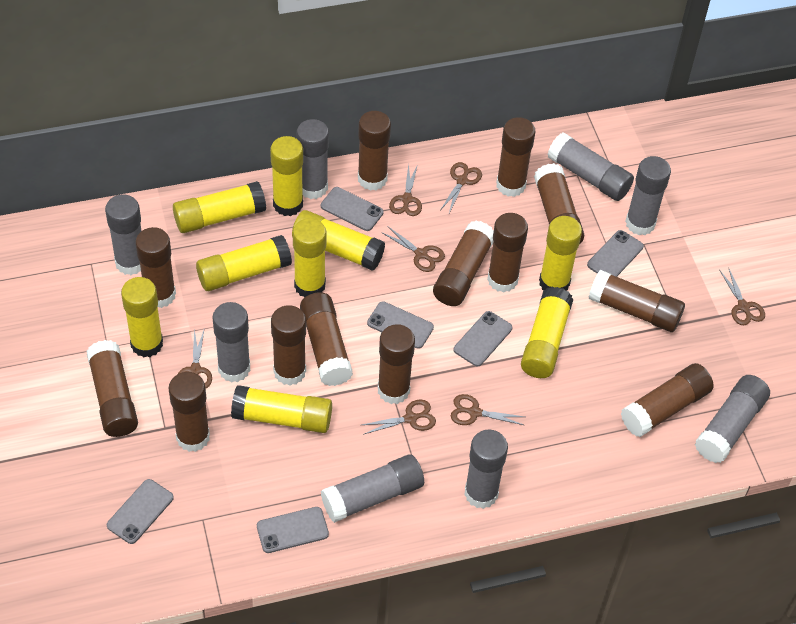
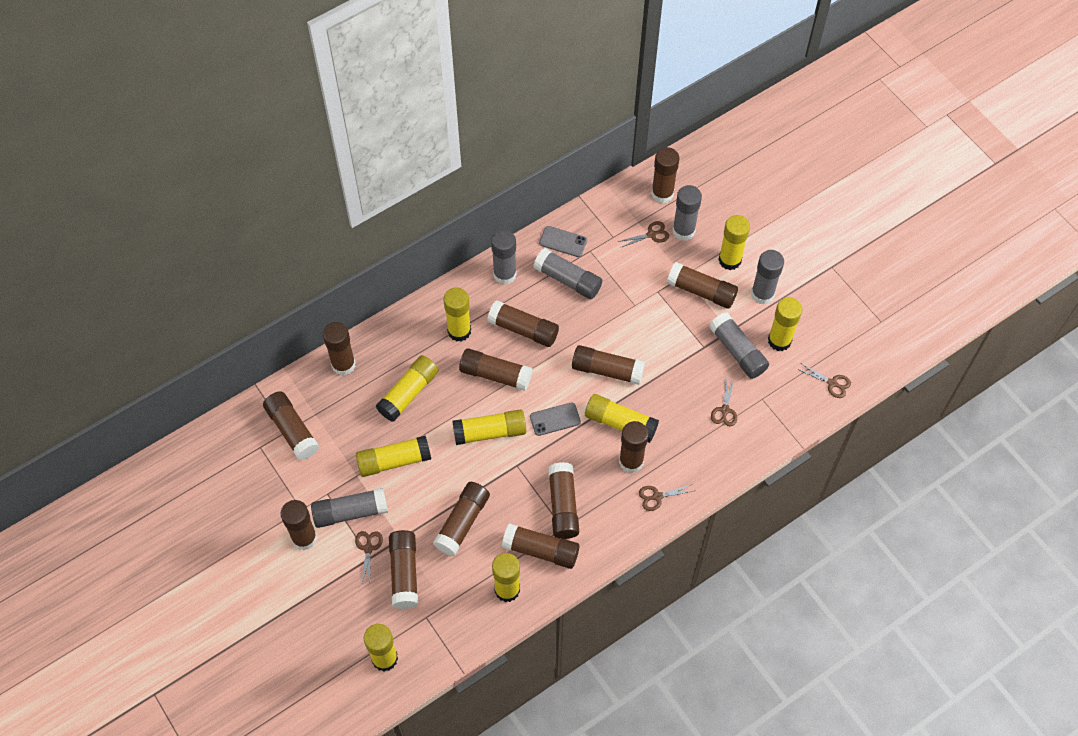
brown scissors: 7 -> 5
grey glue stick: 8 -> 6
grey phone: 6 -> 2

